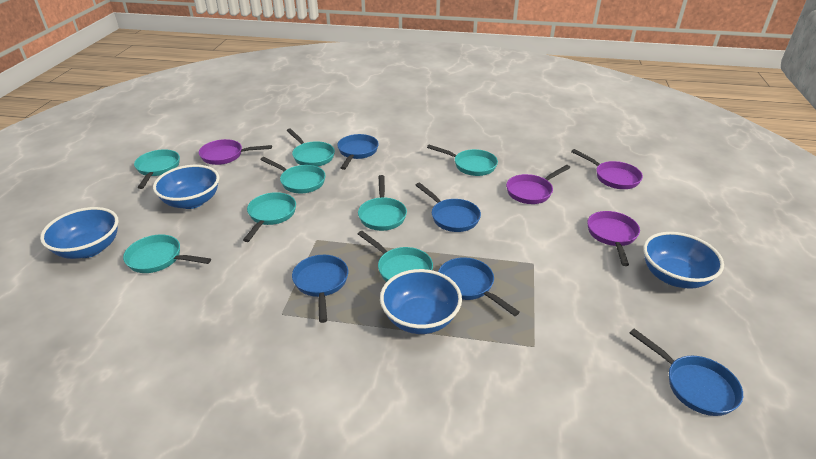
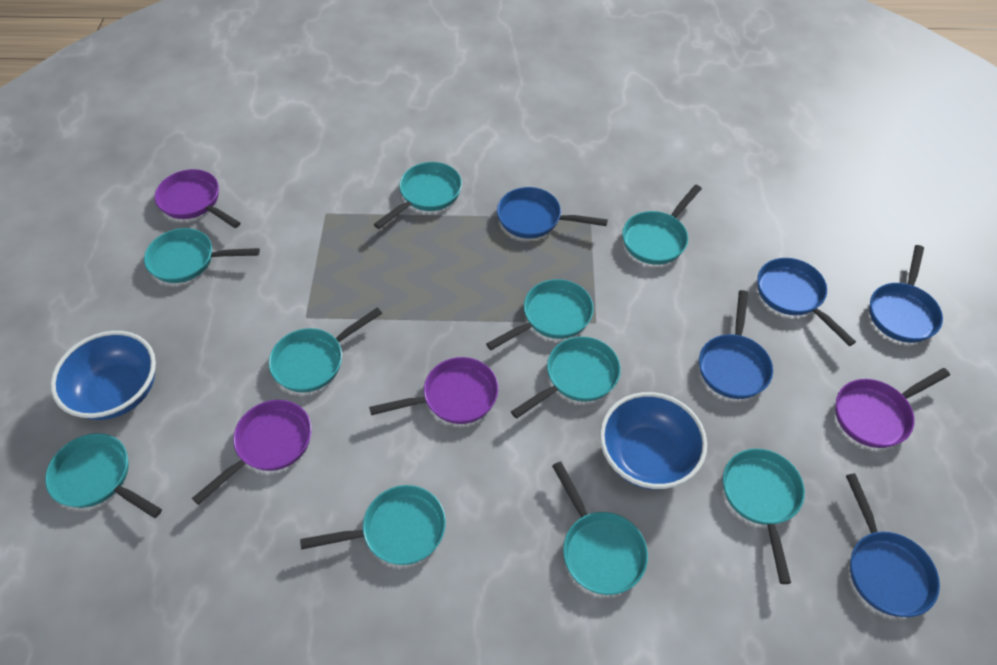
blue bowl: 4 -> 2
turquoise pan: 8 -> 10

